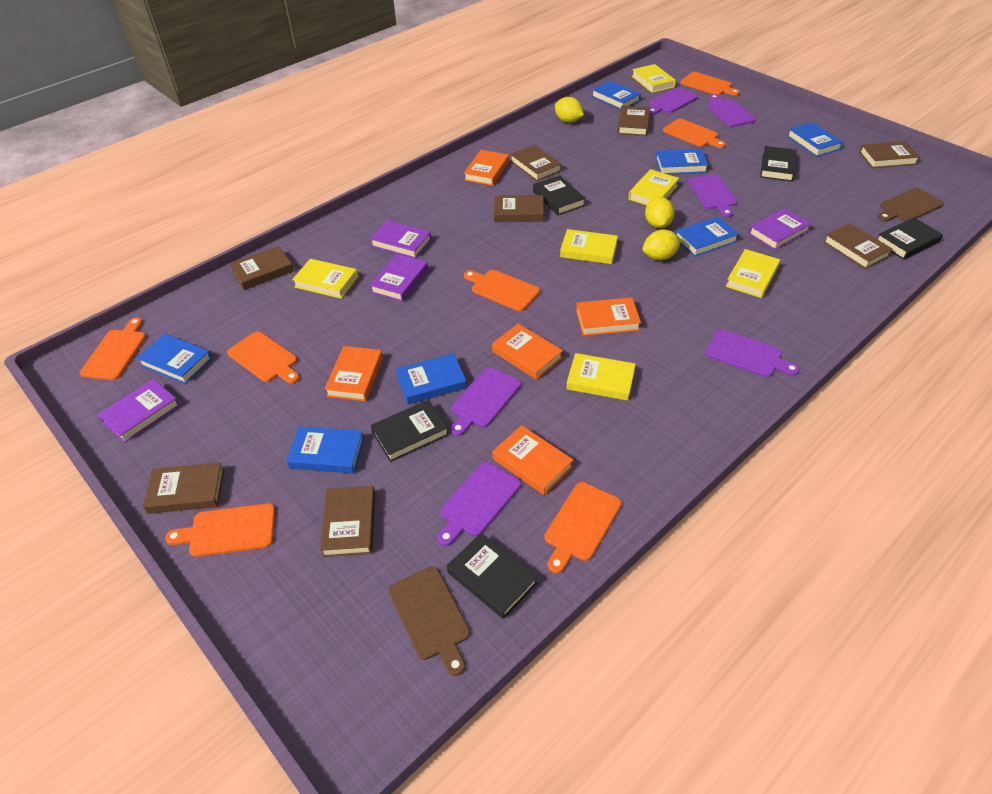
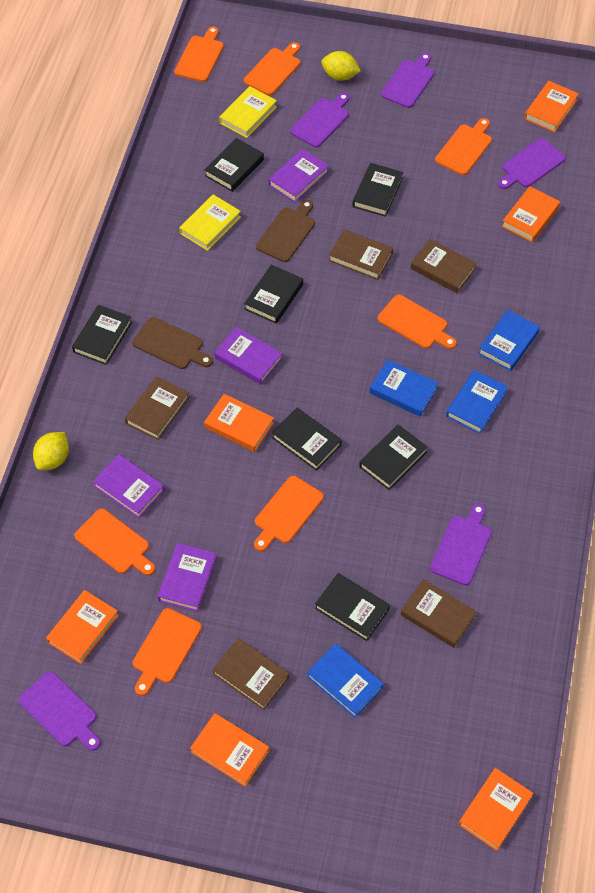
black book: 5 -> 7
blue book: 7 -> 4
brown book: 8 -> 5
orange book: 5 -> 6
purple cutting board: 6 -> 5
yellow book: 6 -> 2
yellow lemon: 3 -> 2

